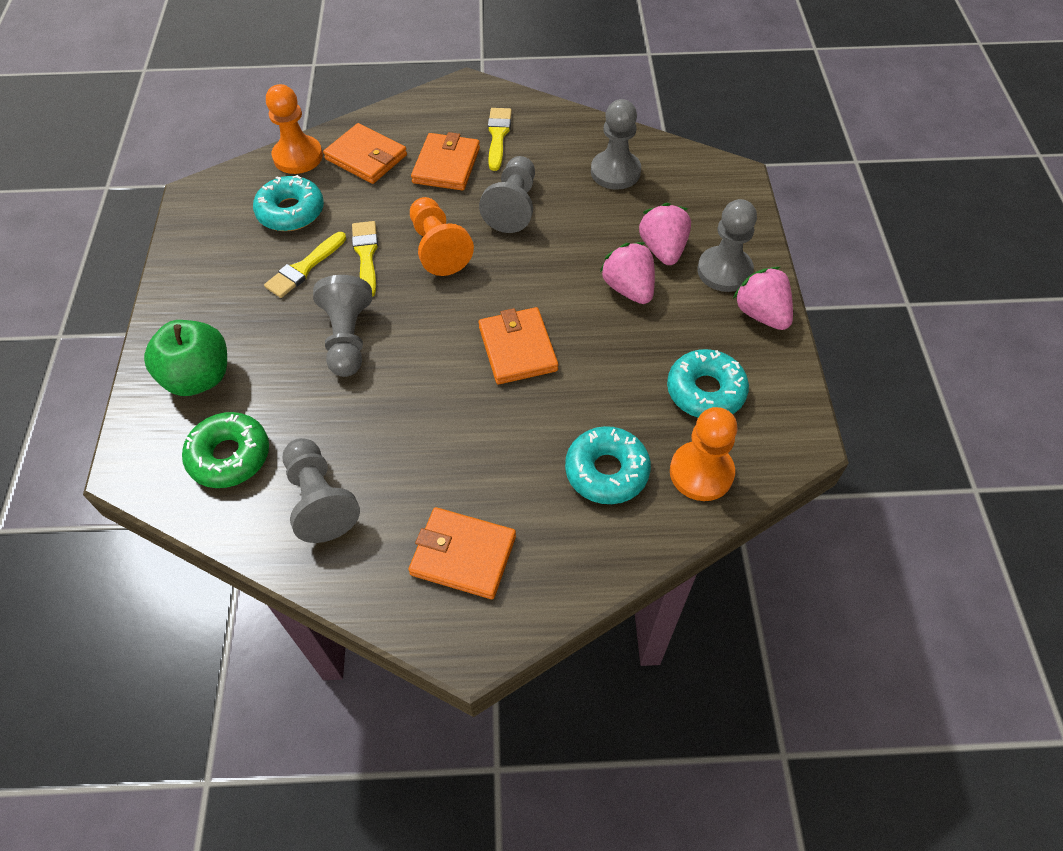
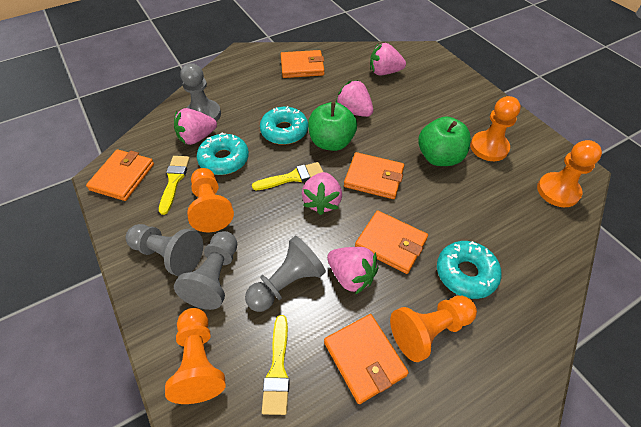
green apple: 1 -> 2
green donut: 1 -> 0
grey pawn: 5 -> 4
orange pawn: 3 -> 5
orange wallet: 4 -> 5
pink strawberry: 3 -> 5

